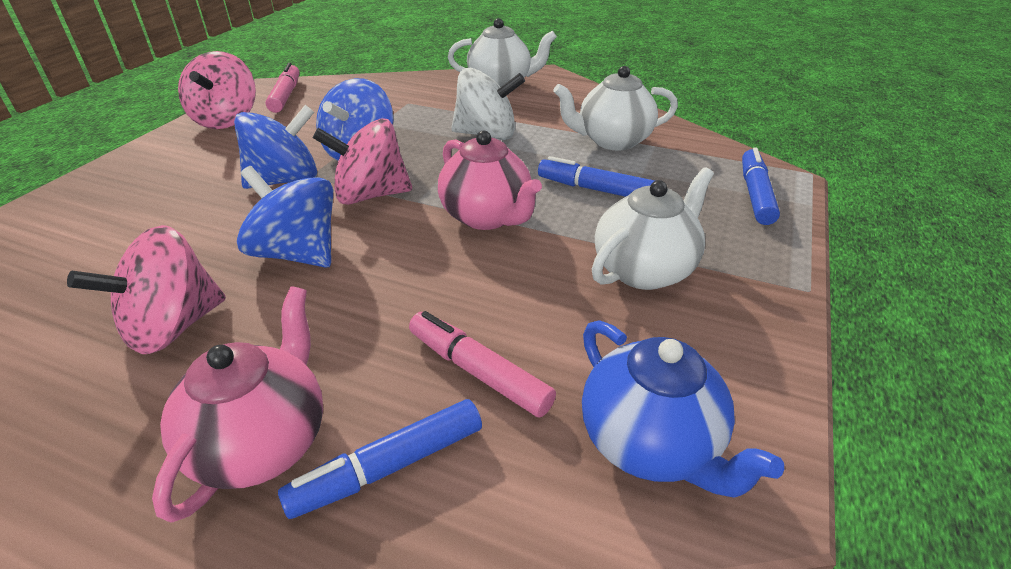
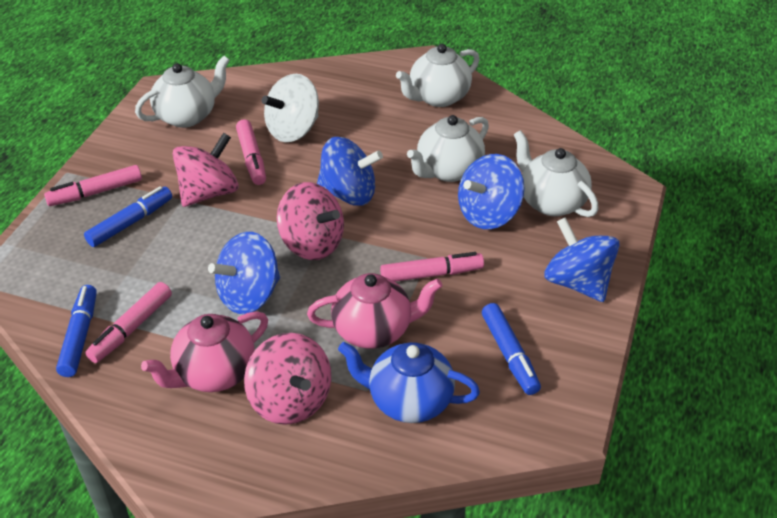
blue spinning top: 3 -> 4
pink marker: 2 -> 4
white teapot: 3 -> 4

